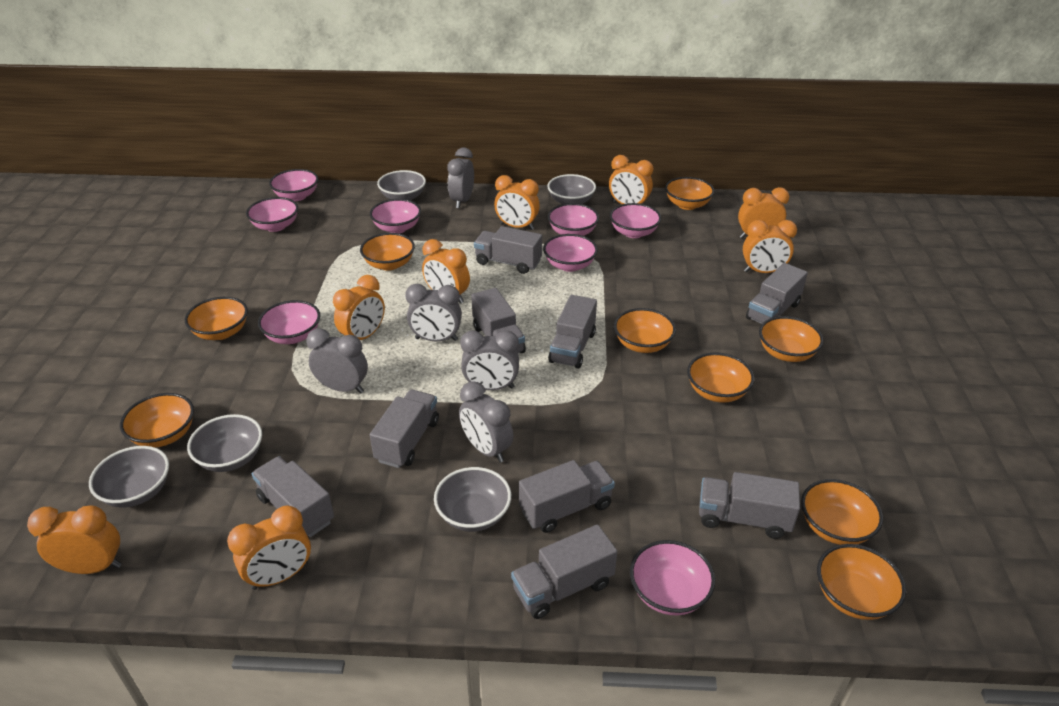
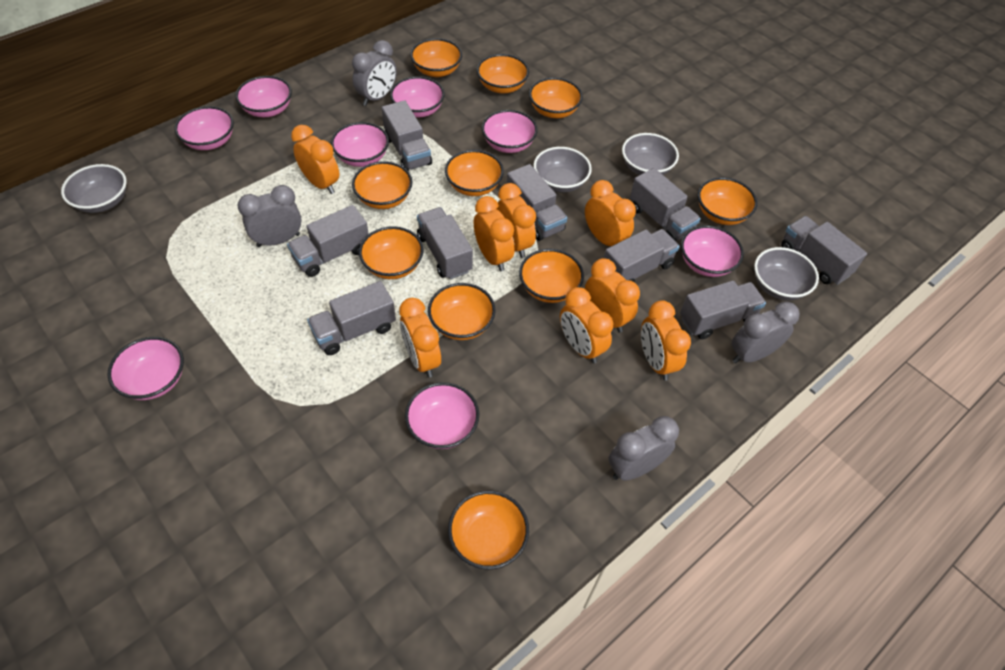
grey bowl: 5 -> 4
grey clock: 5 -> 4
orange bowl: 9 -> 10

